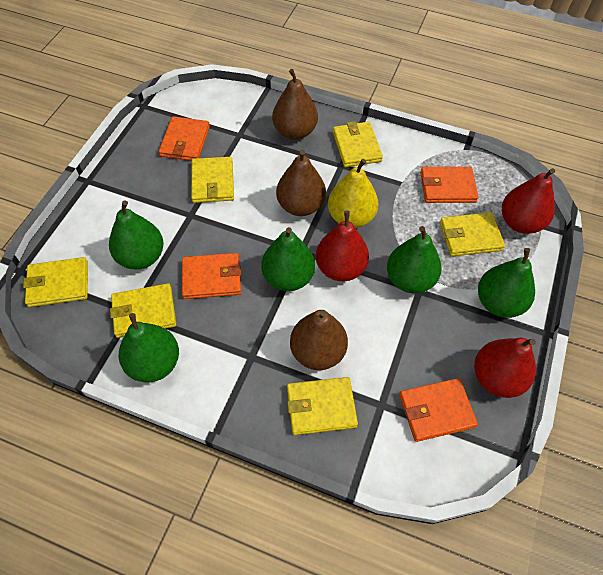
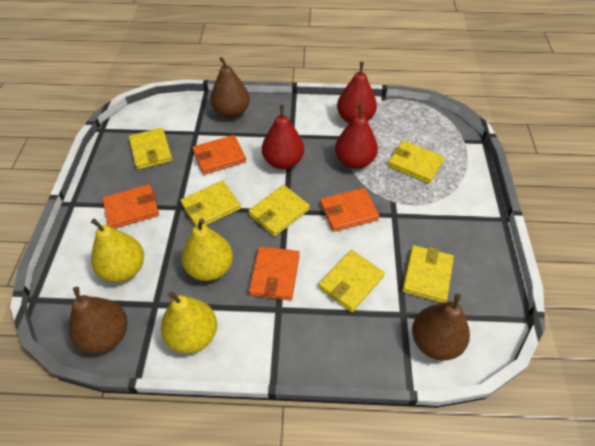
green pear: 5 -> 0
yellow pear: 1 -> 3

